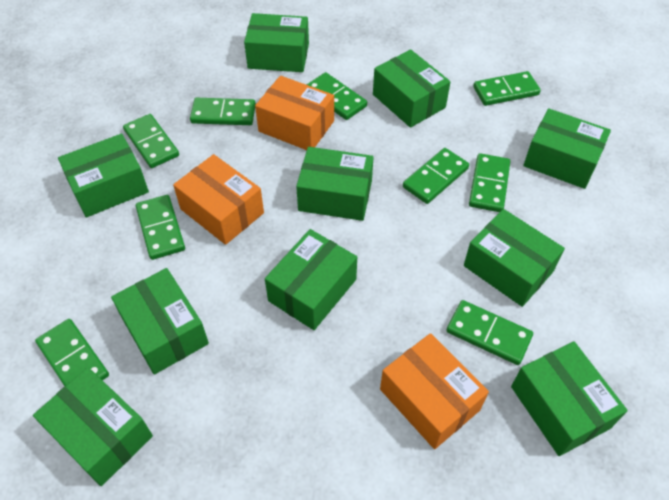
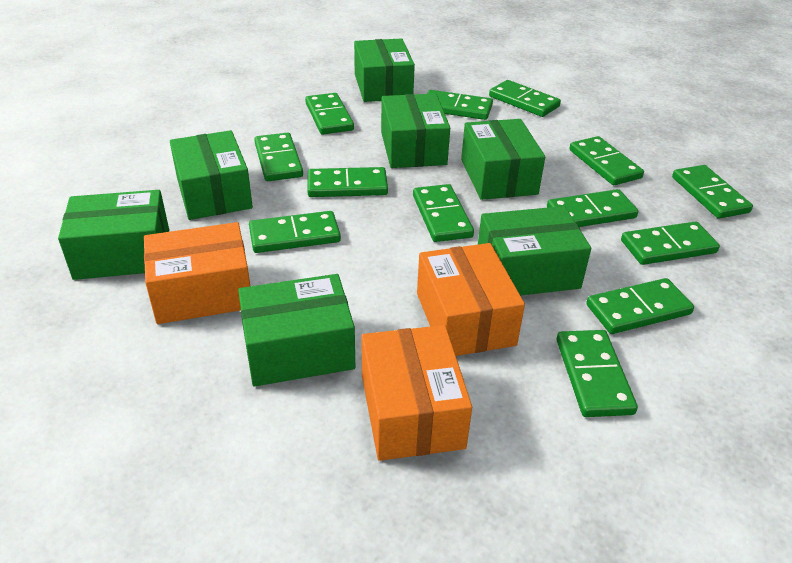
green box: 10 -> 7
green domino: 9 -> 13

